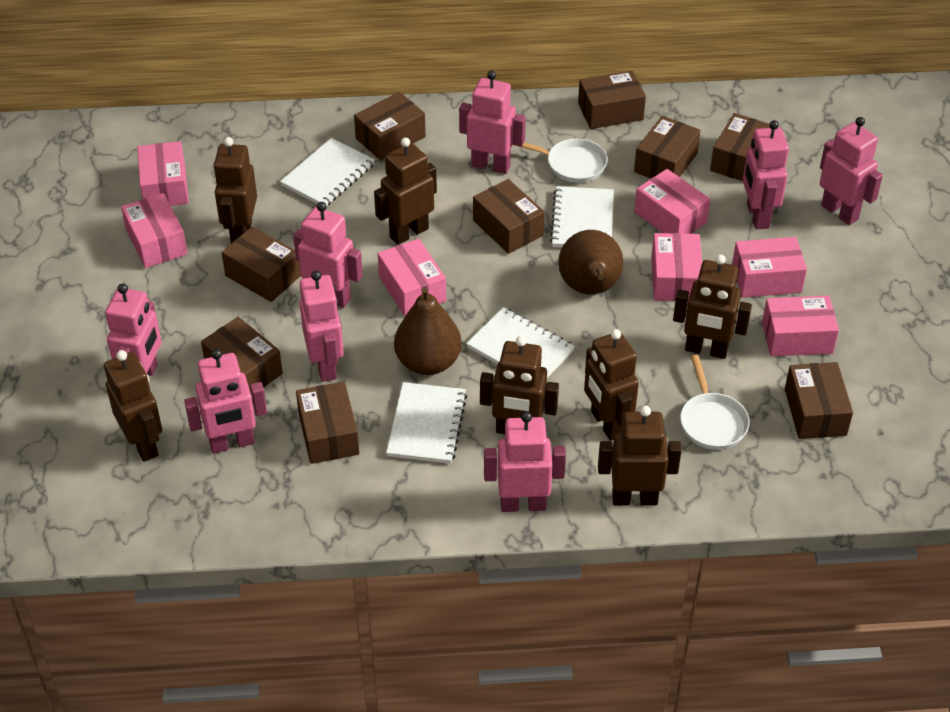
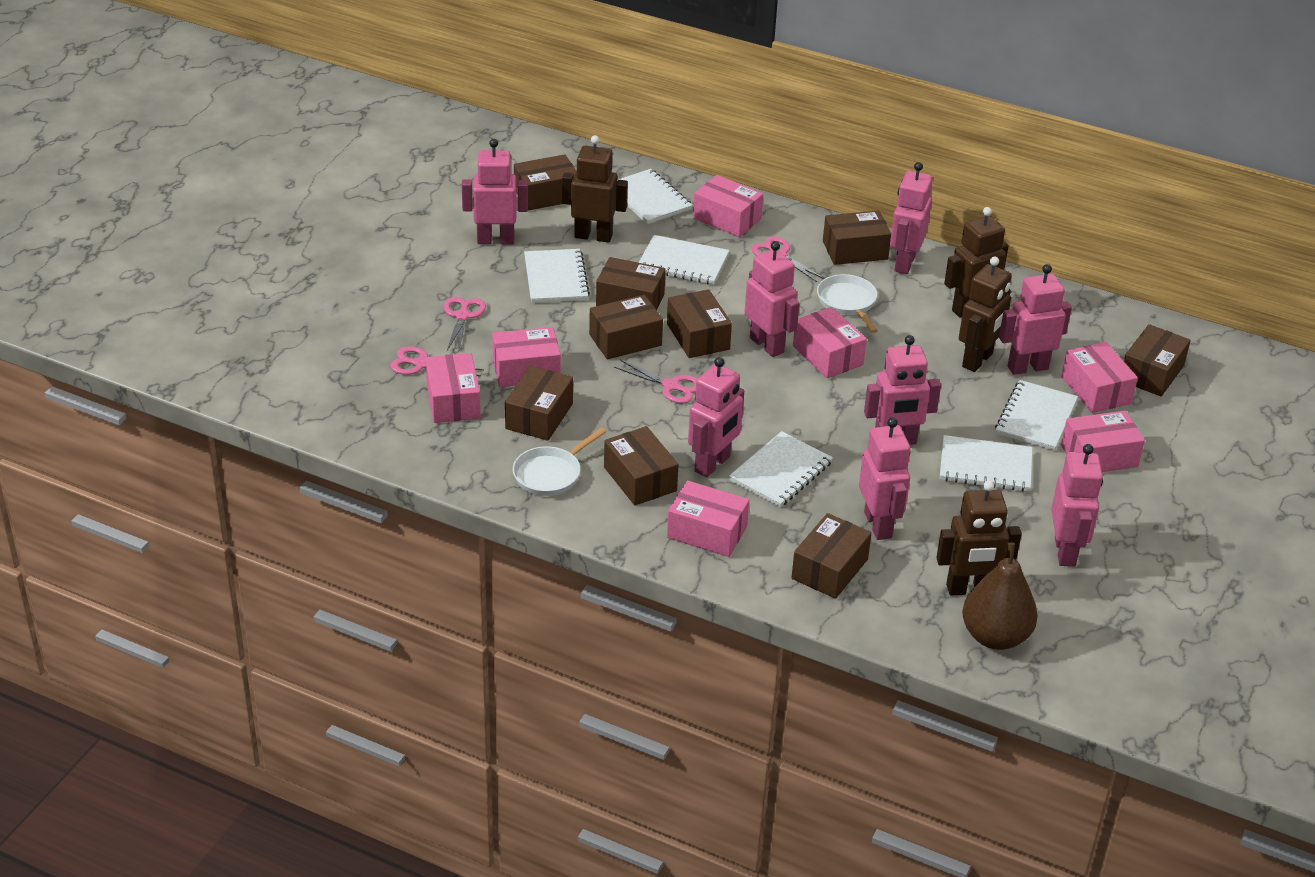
brown pear: 2 -> 1
brown robot: 7 -> 4
pink scissors: 0 -> 4
white notebook: 4 -> 6

